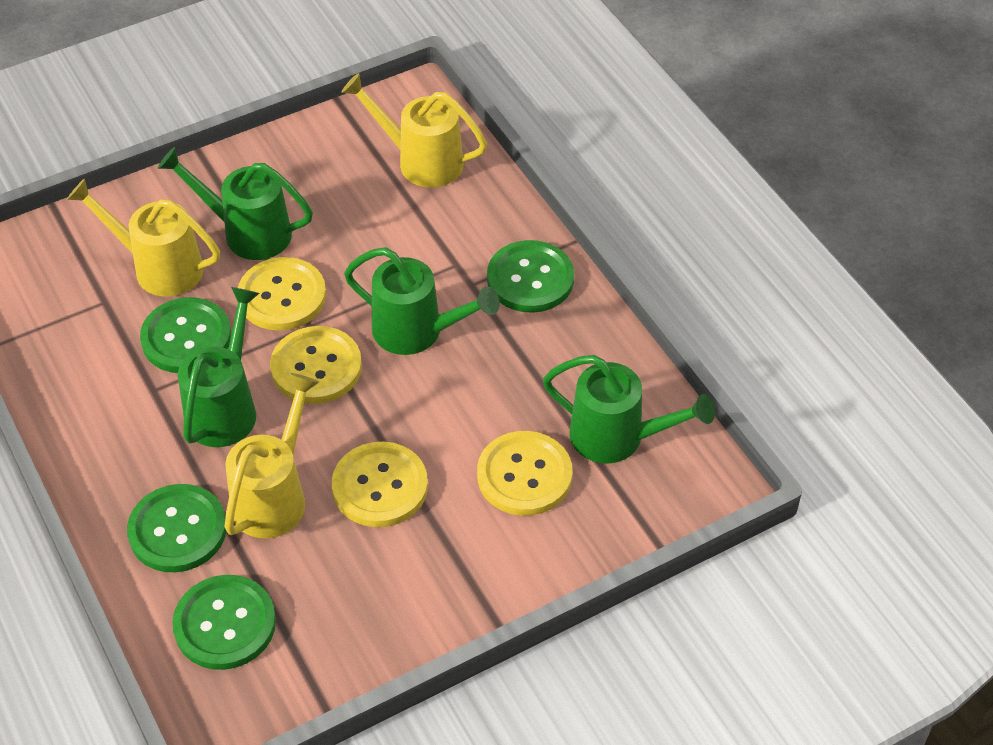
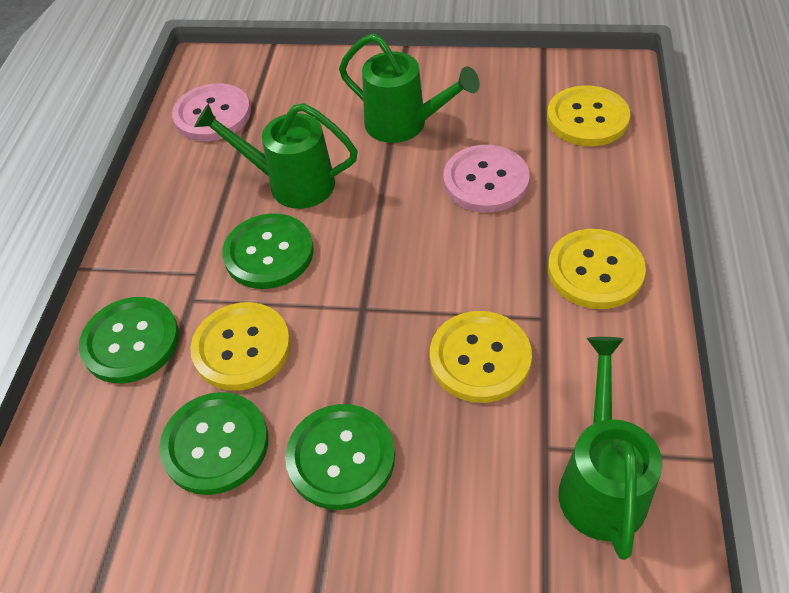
green watering can: 4 -> 3
pink button: 0 -> 2
yellow watering can: 3 -> 0

